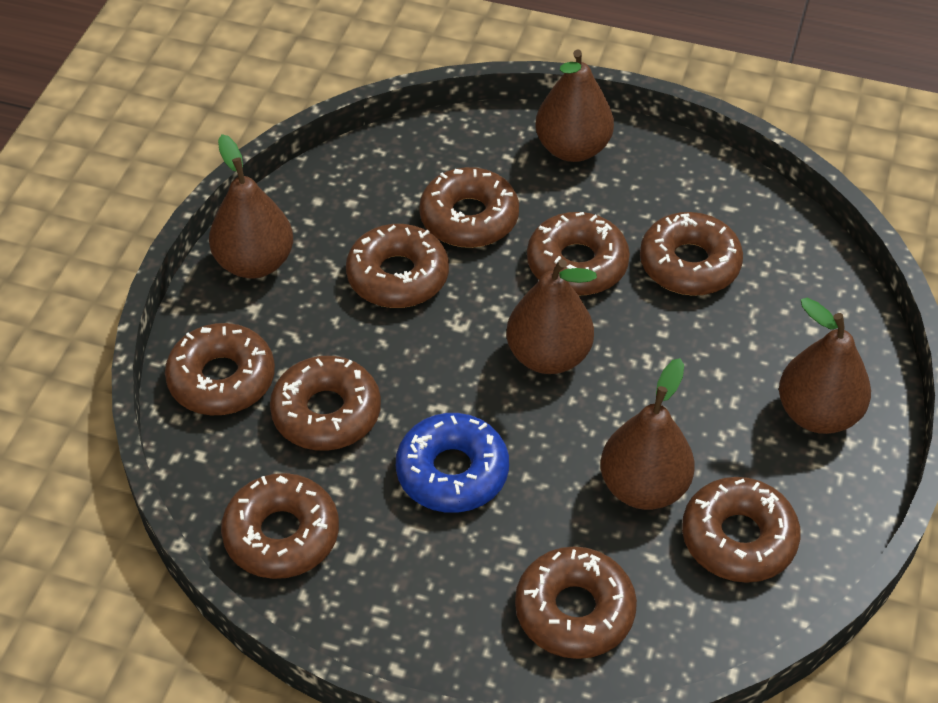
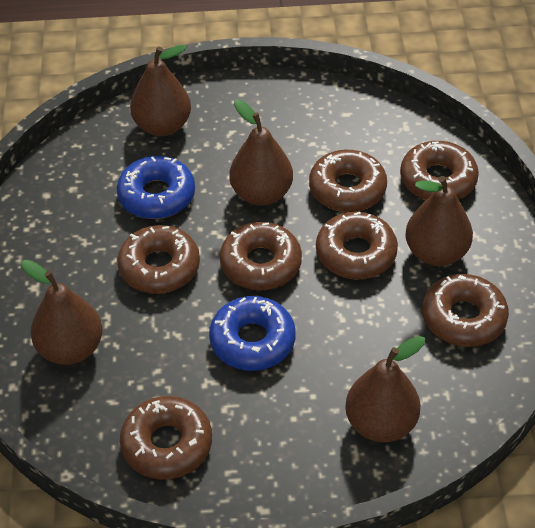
blue donut: 1 -> 2
brown donut: 9 -> 7

